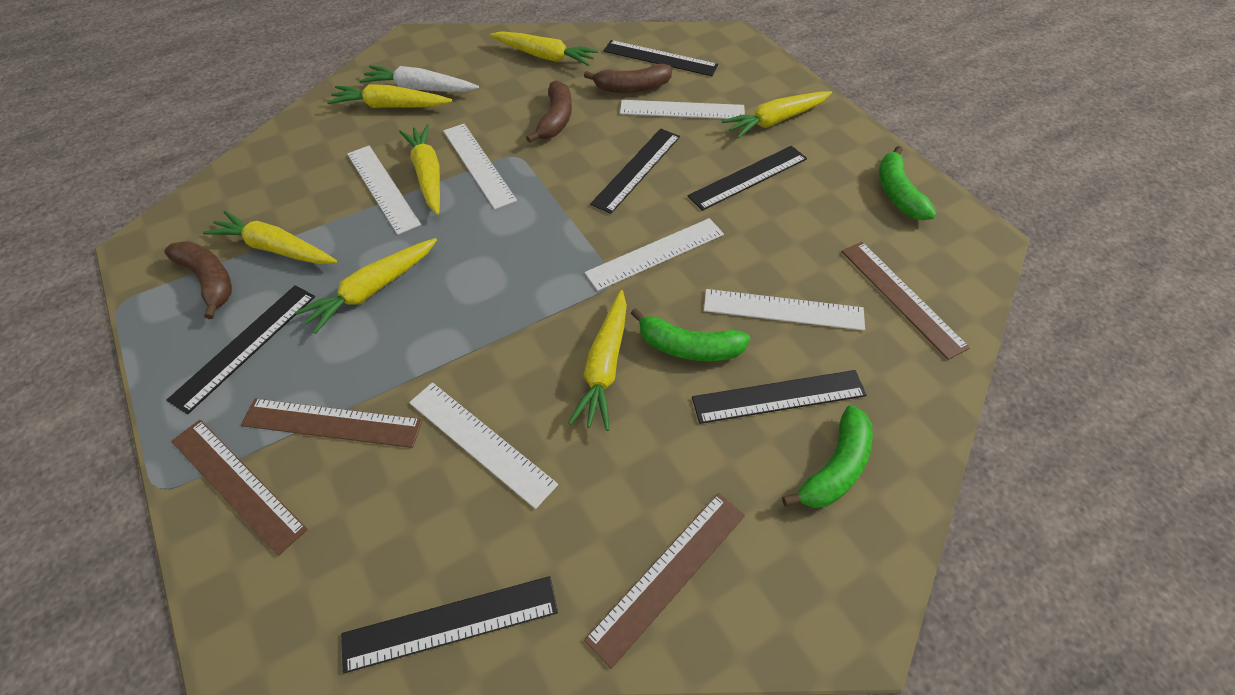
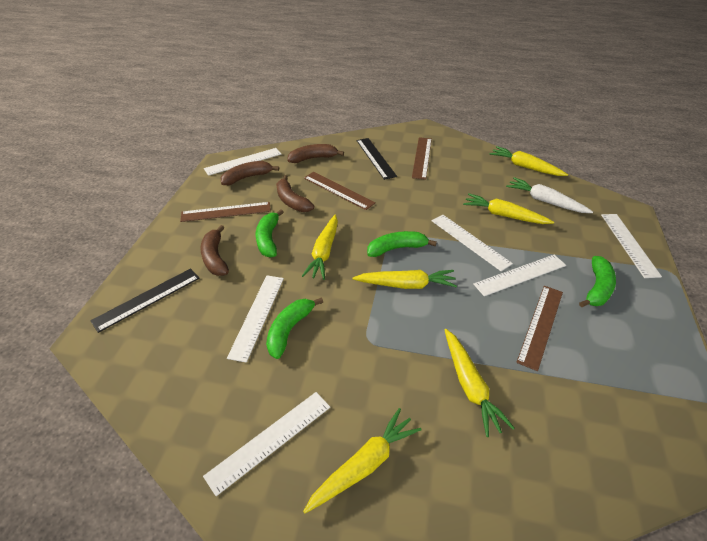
black ruler: 6 -> 2
brown banana: 3 -> 4
green banana: 3 -> 4
yellow carrot: 7 -> 6

